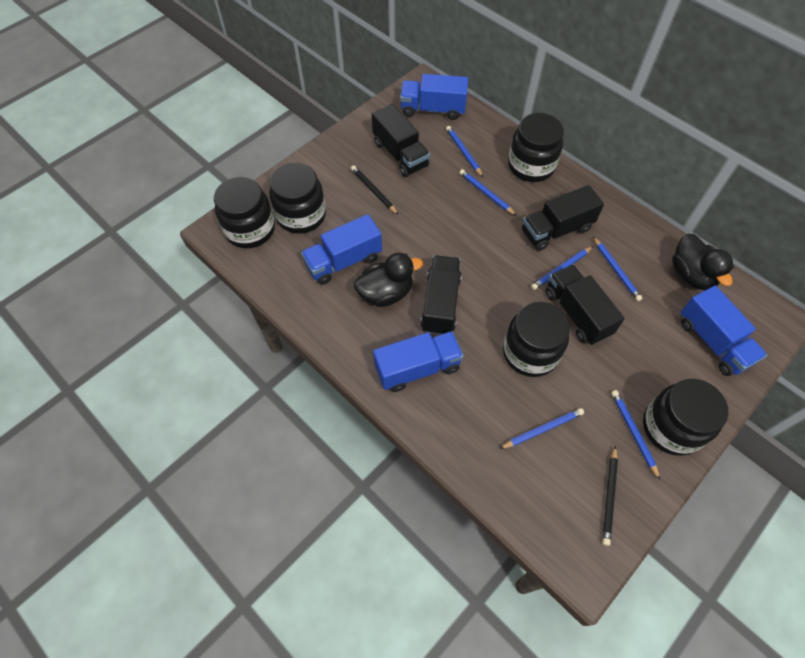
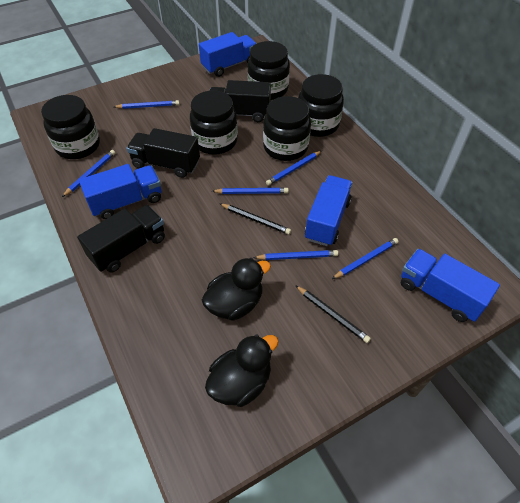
black truck: 4 -> 3

